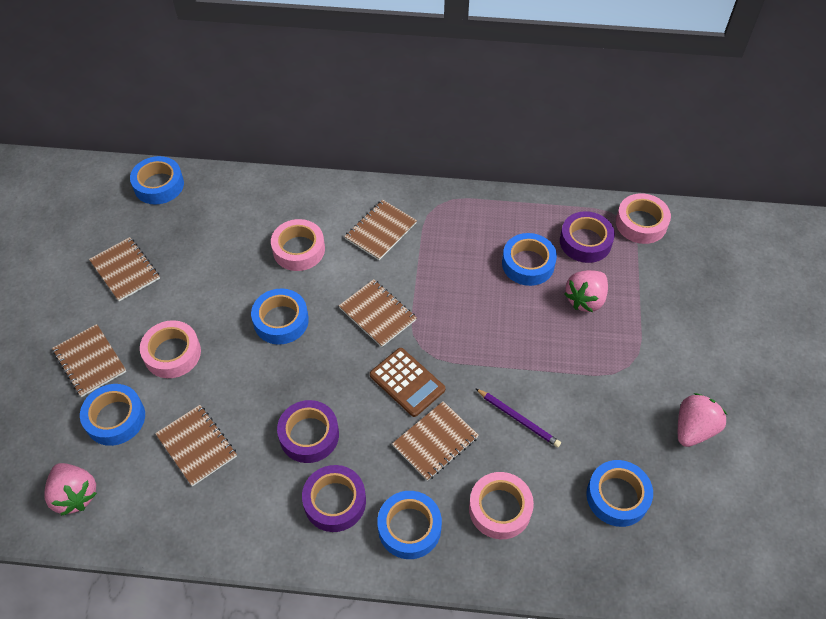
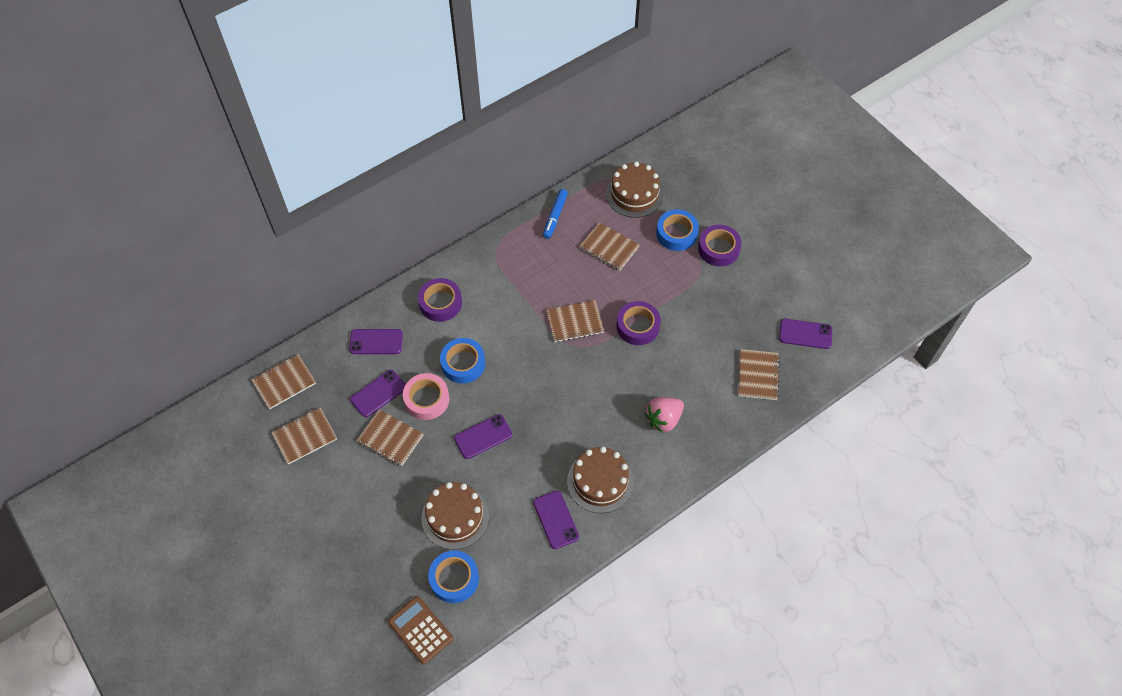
blue marker: 0 -> 1
blue tape: 6 -> 3
brown cake: 0 -> 3
pink strawberry: 3 -> 1
pink tape: 4 -> 1
purple pencil: 1 -> 0
purple phone: 0 -> 5

